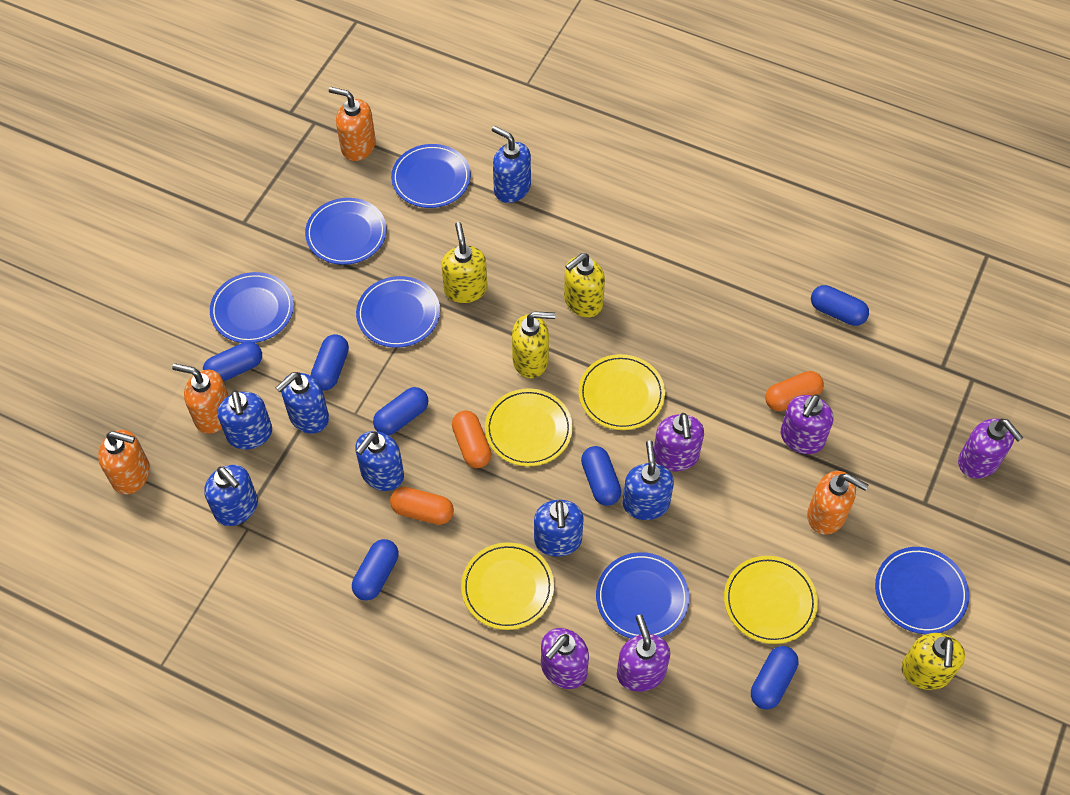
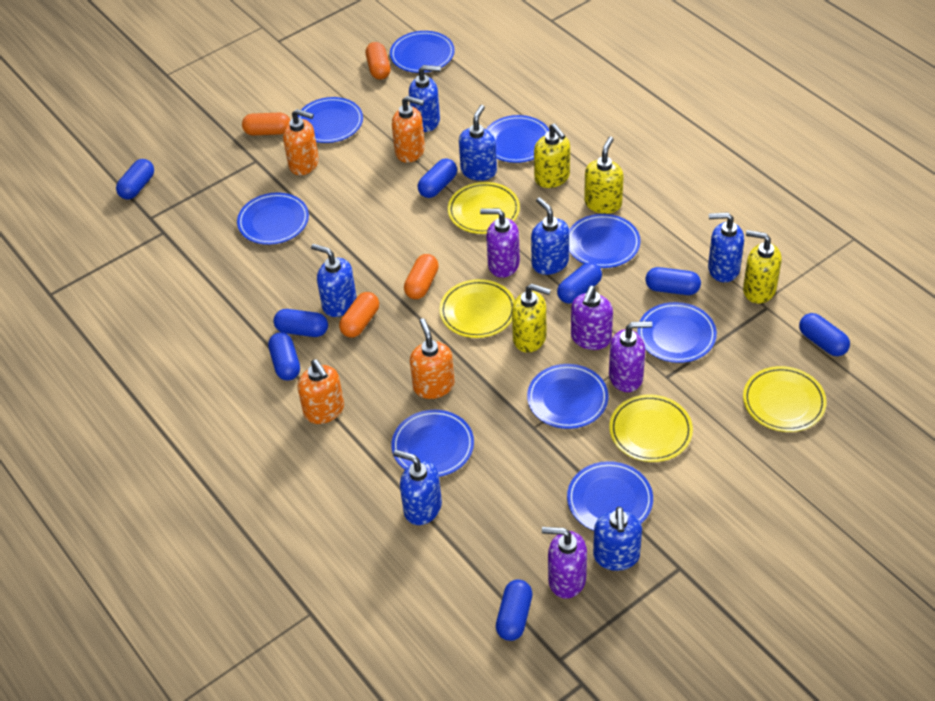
blue capsule: 7 -> 8
blue plate: 6 -> 9
orange capsule: 3 -> 4
purple soap dispenser: 5 -> 4

